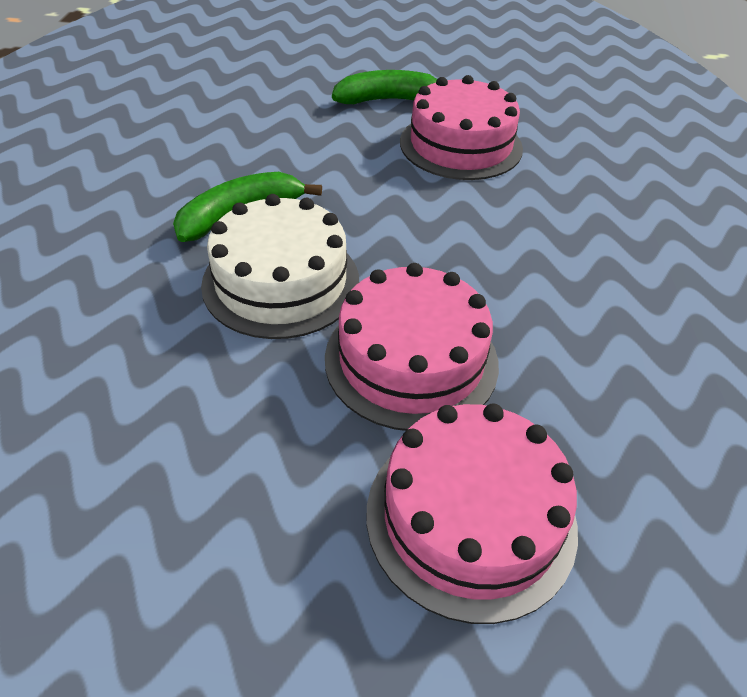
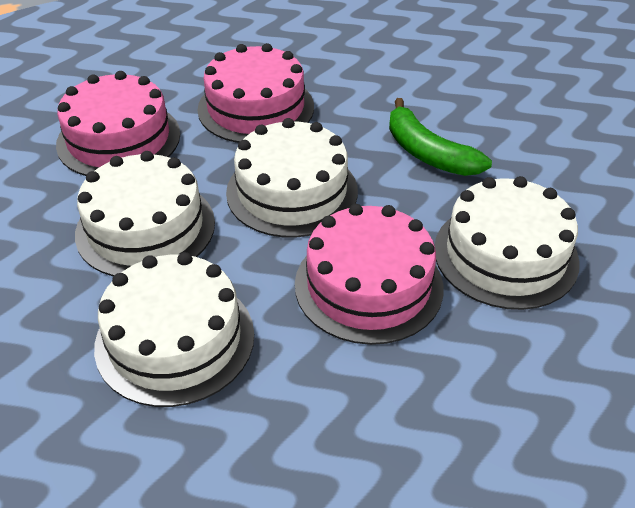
green banana: 2 -> 1
white cake: 1 -> 4

